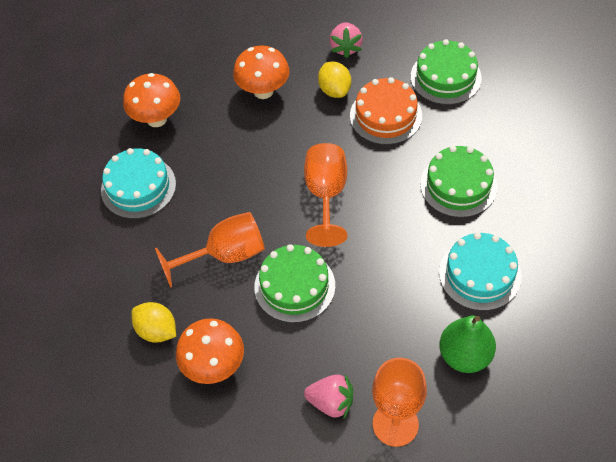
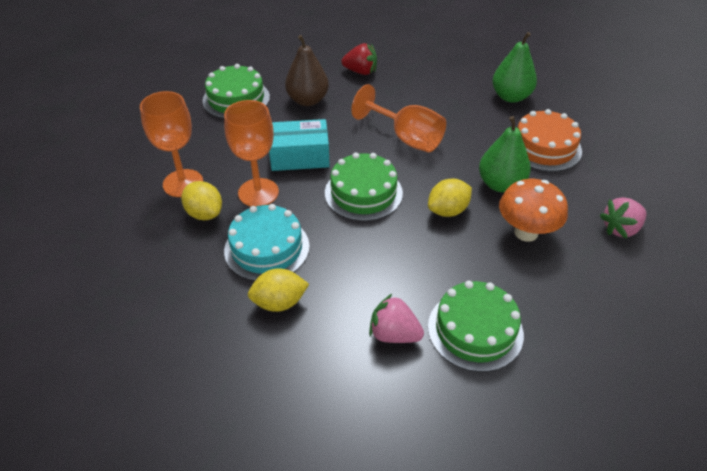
brown pear: 0 -> 1
green pear: 1 -> 2
orange mushroom: 3 -> 1
red strawberry: 0 -> 1
turquoise box: 0 -> 1
turquoise cake: 2 -> 1
yellow lemon: 2 -> 3

